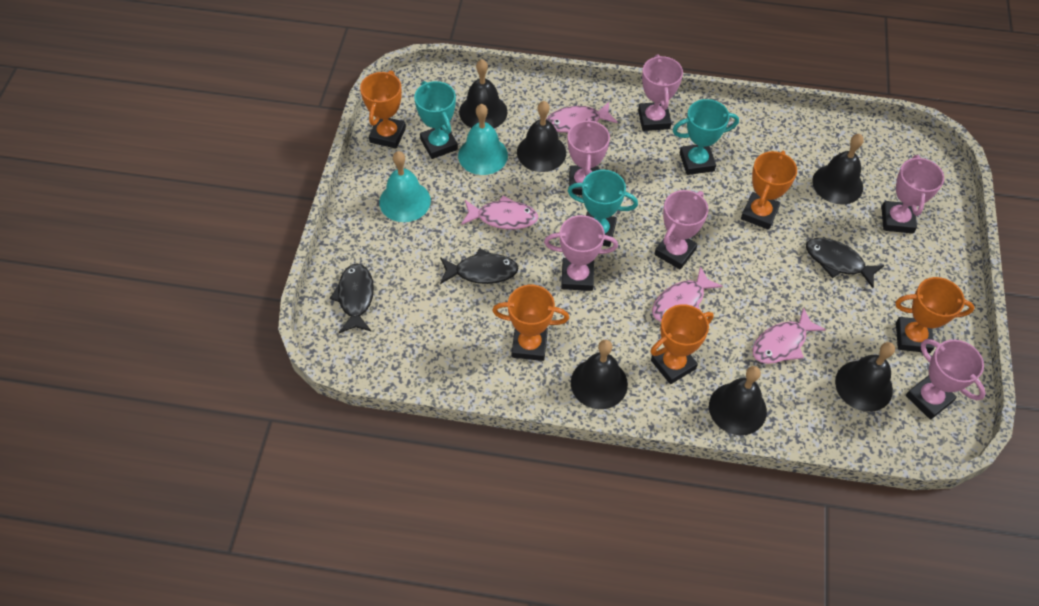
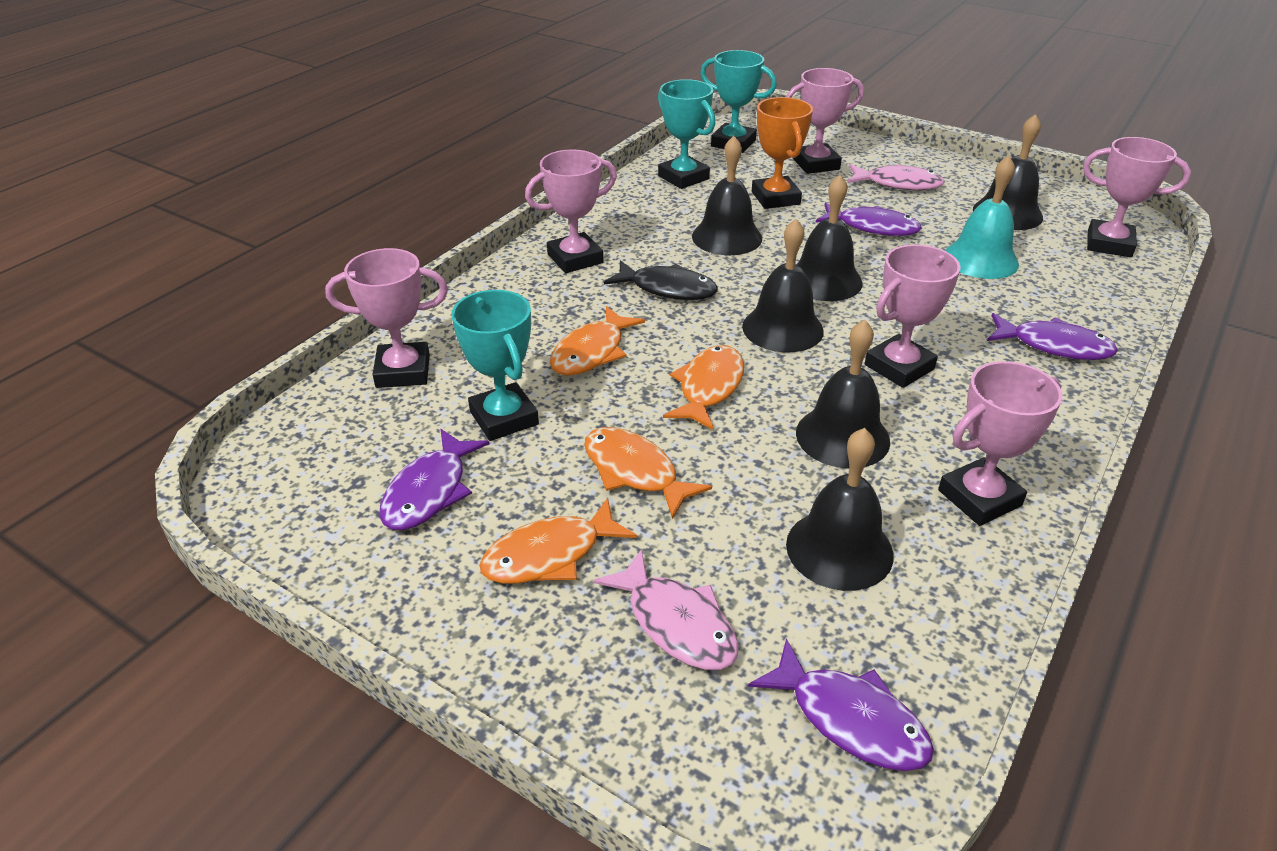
black fish: 3 -> 1
orange fish: 0 -> 4
orange trophy: 5 -> 1
pink fish: 4 -> 2
purple fish: 0 -> 4
turquoise bell: 2 -> 1

